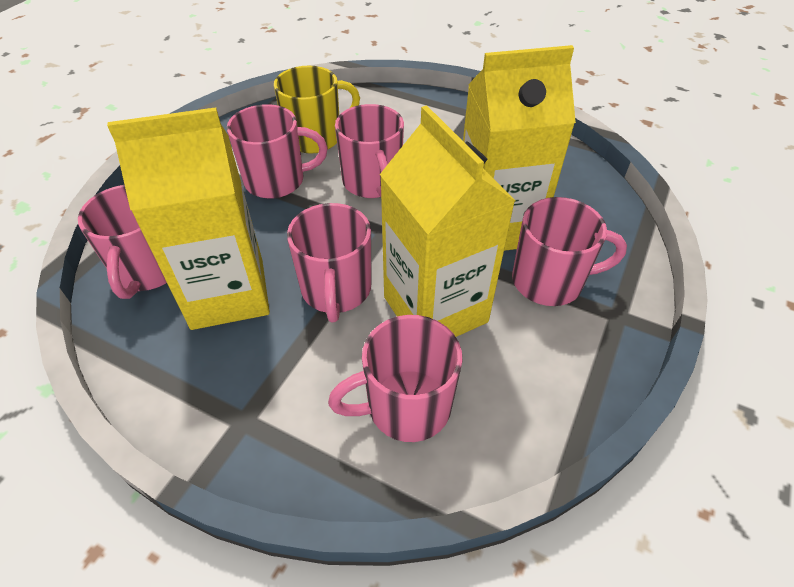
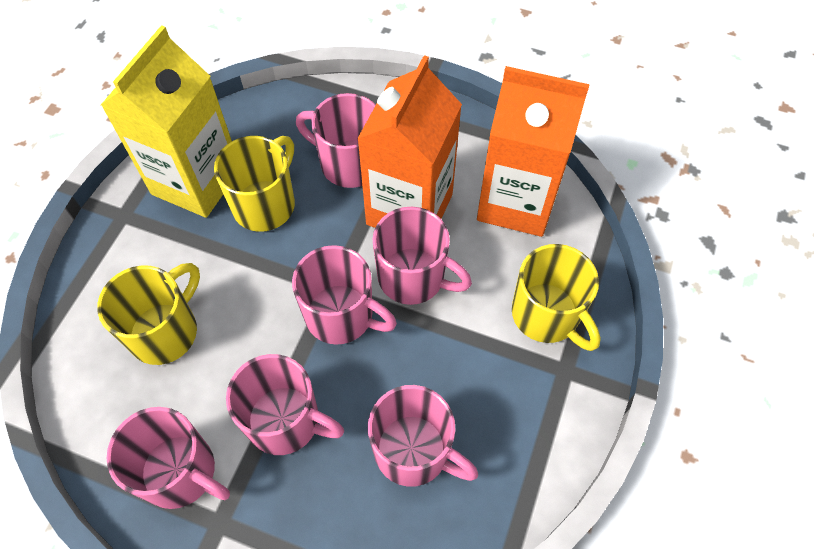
orange carton: 0 -> 2
yellow carton: 3 -> 1
yellow mug: 1 -> 3

